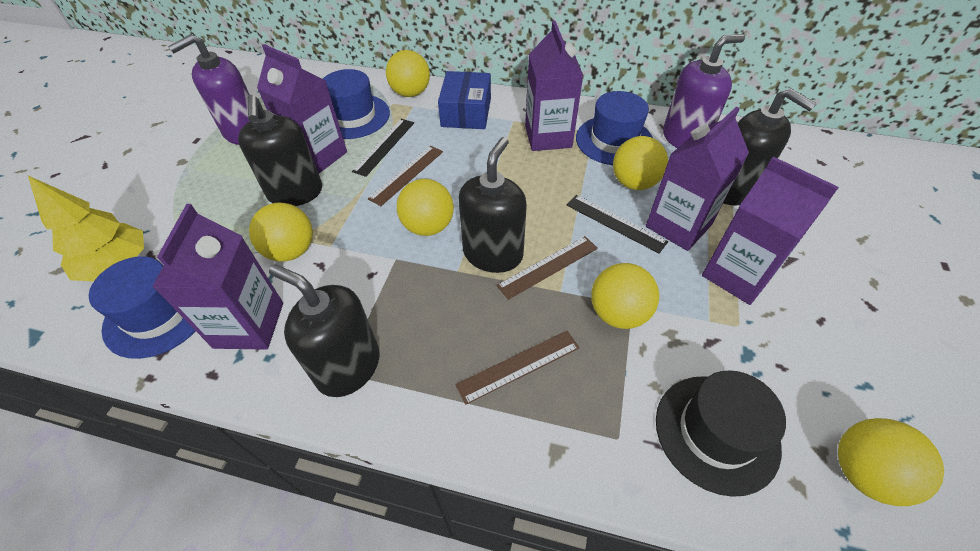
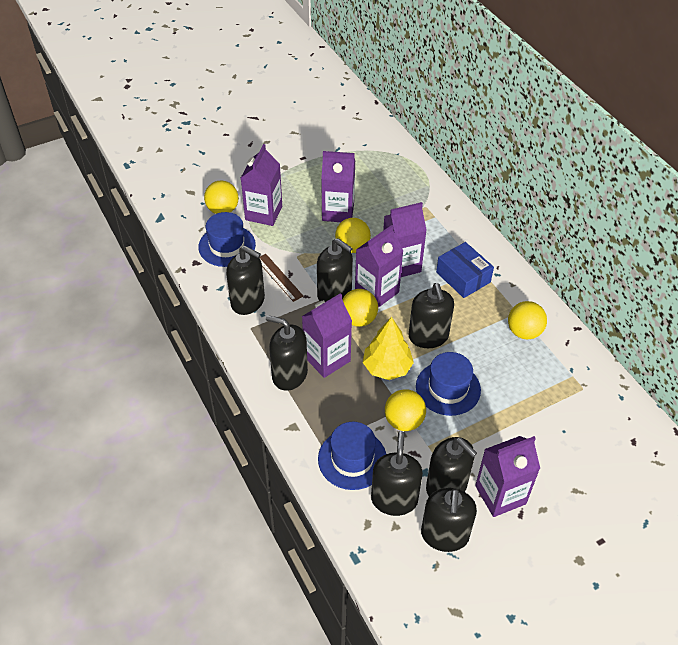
black hat: 1 -> 0
black ruler: 2 -> 0
black soap dispenser: 4 -> 7
brown ruler: 3 -> 1
purple carton: 5 -> 6
purple soap dispenser: 2 -> 0
yellow ball: 6 -> 5

